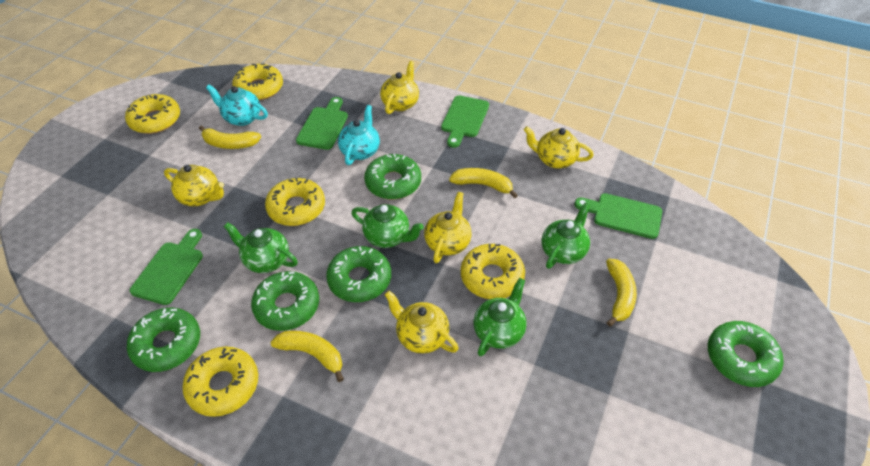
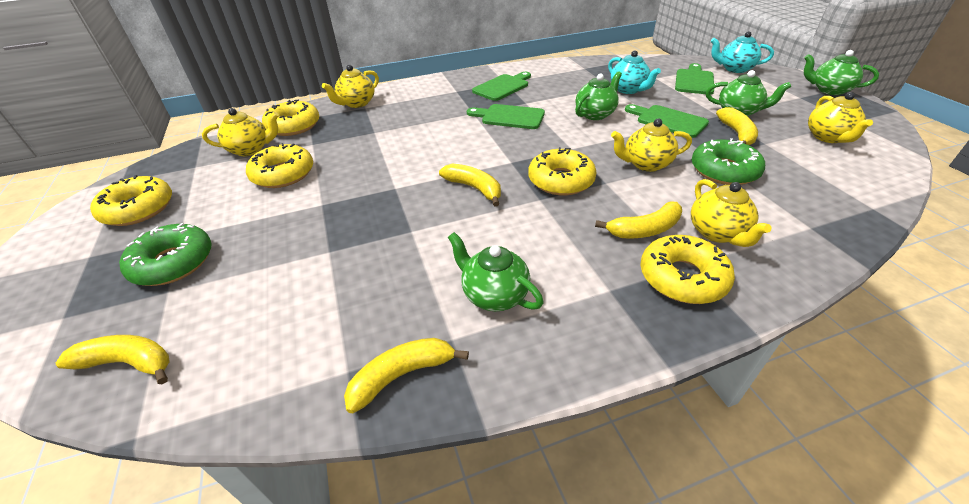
green donut: 5 -> 2
yellow banana: 4 -> 5

